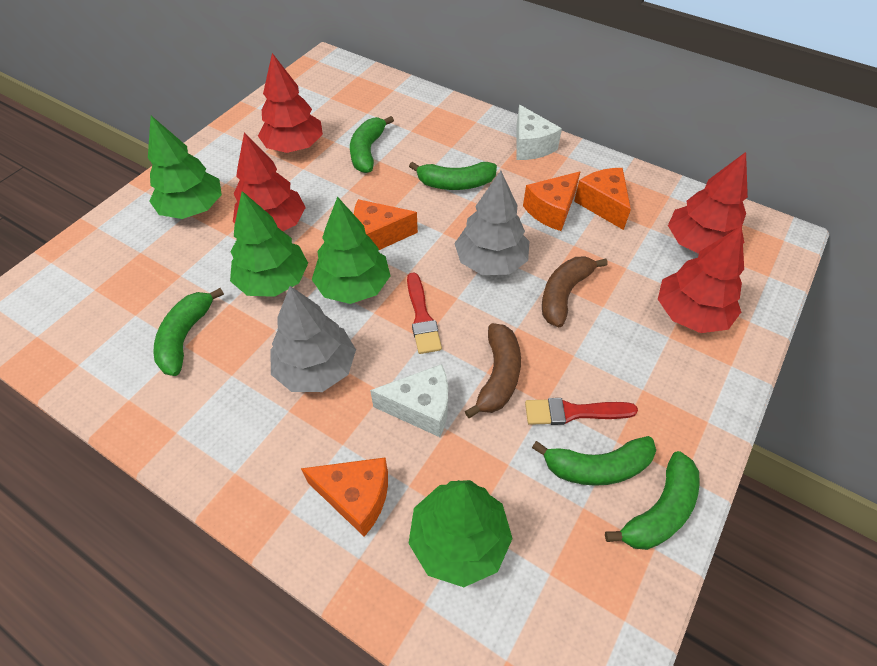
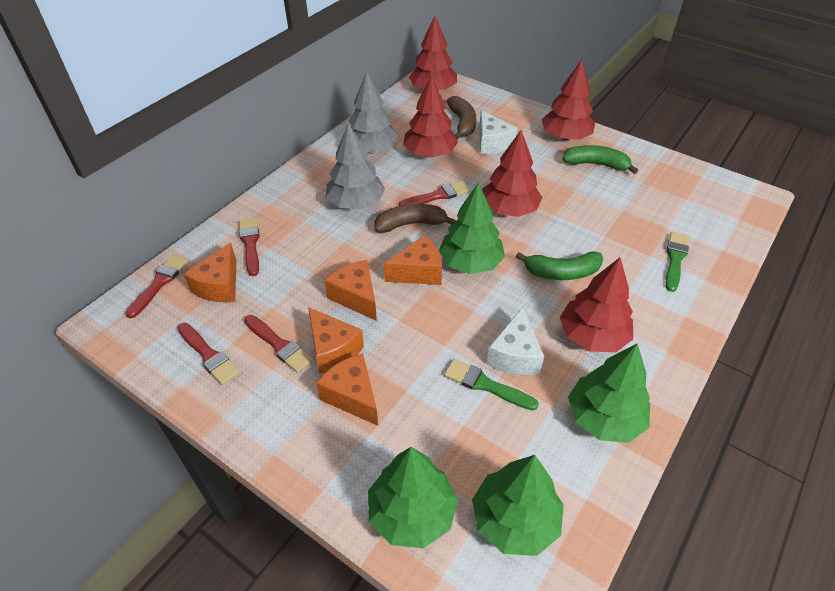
green banana: 5 -> 2
green brush: 0 -> 2
orange cheese: 4 -> 5
red brush: 2 -> 5
red tree: 4 -> 5

